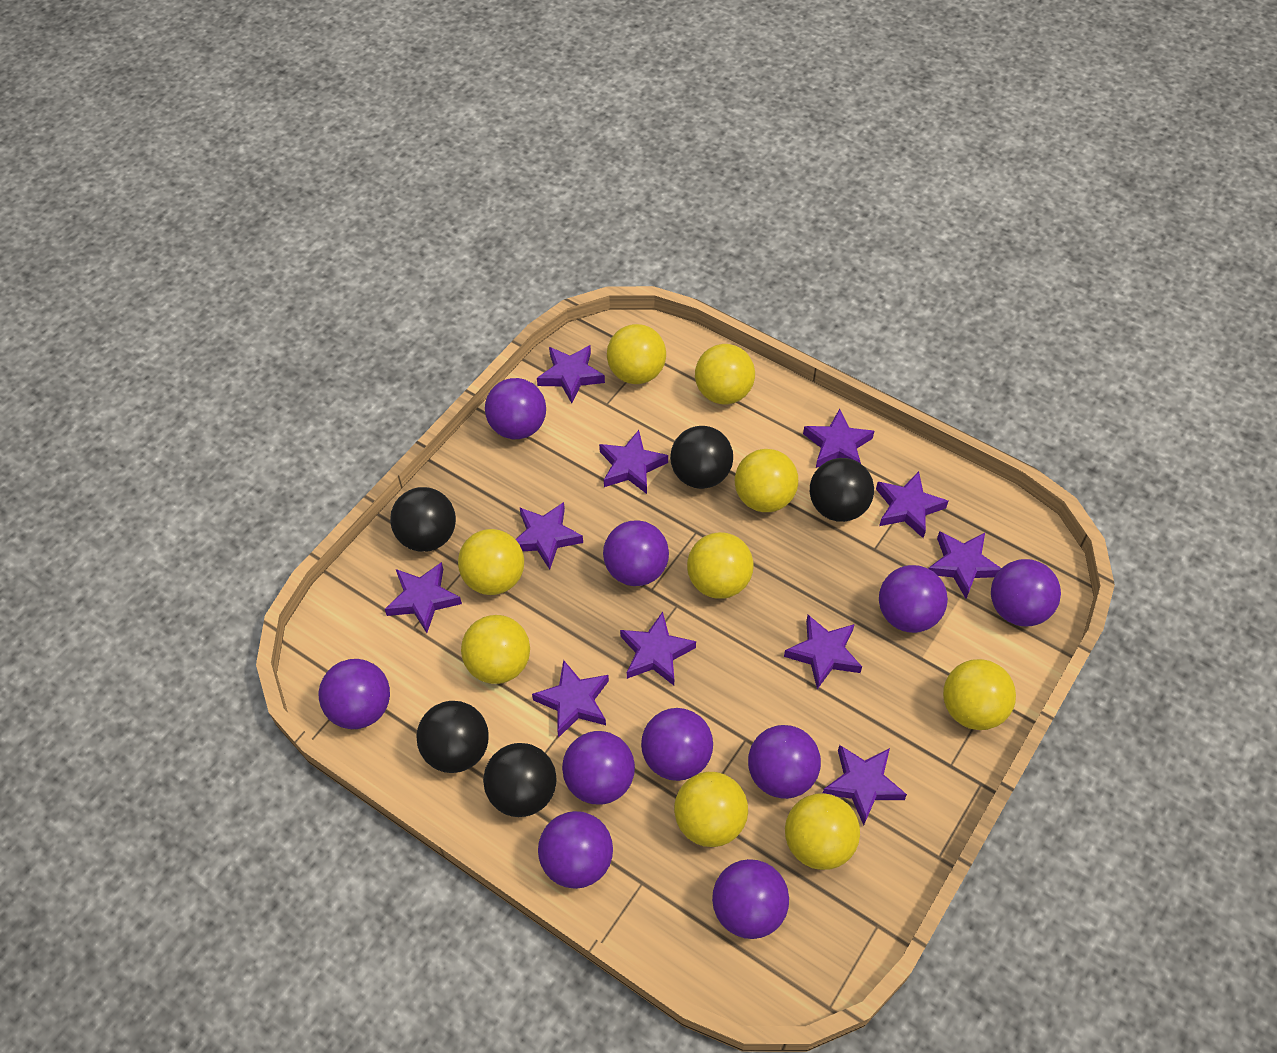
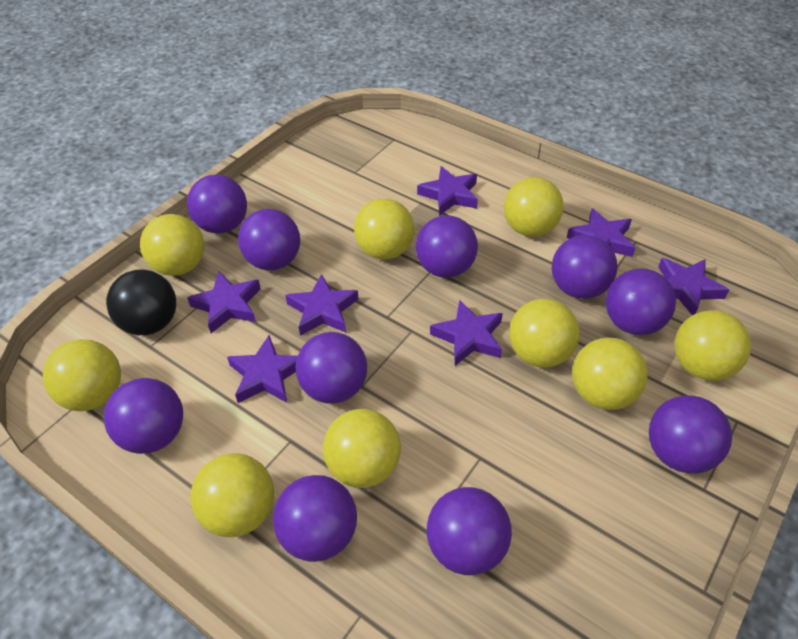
black ball: 5 -> 1
purple star: 11 -> 7

